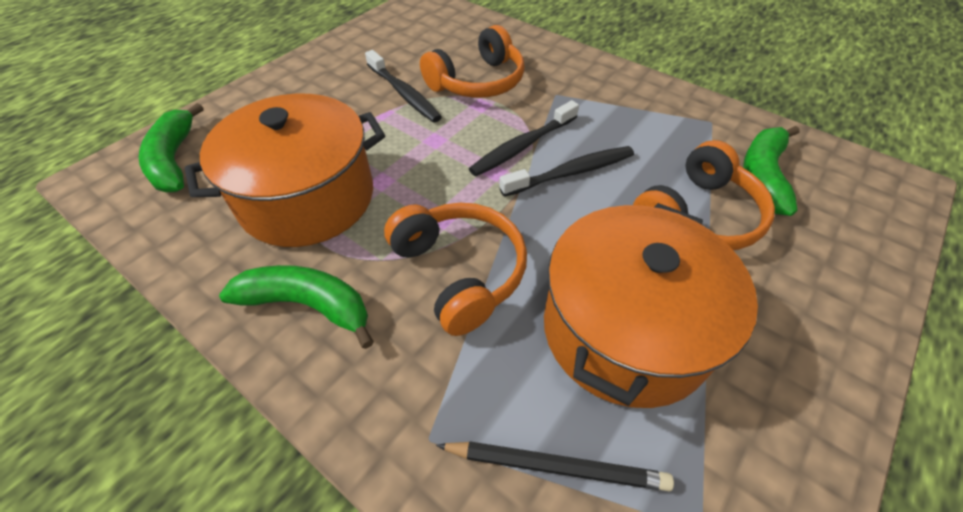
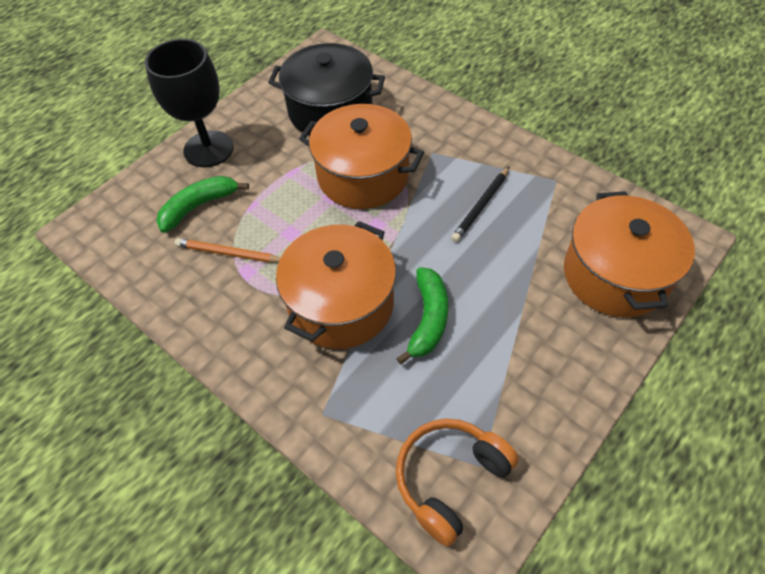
black goblet: 0 -> 1
black pot: 0 -> 1
black toothbrush: 3 -> 0
green banana: 3 -> 2
orange headphones: 3 -> 1
orange pencil: 0 -> 1
orange pot: 2 -> 3

